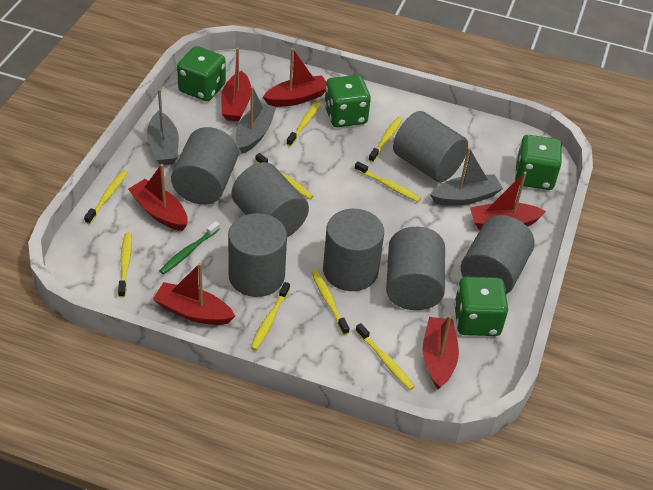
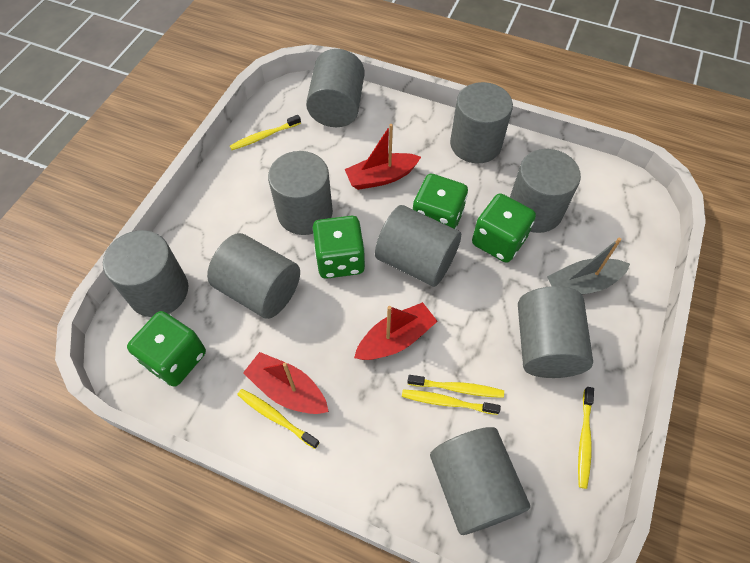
green toothbrush: 1 -> 0
grey boat: 3 -> 1
grey cylinder: 7 -> 9
red boat: 6 -> 3
yellow toothbrush: 9 -> 5

